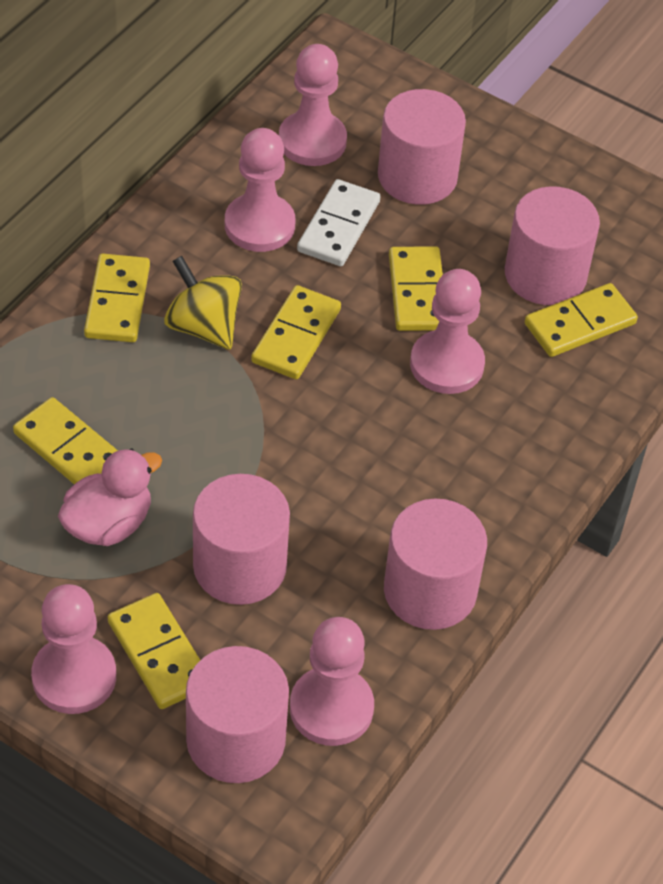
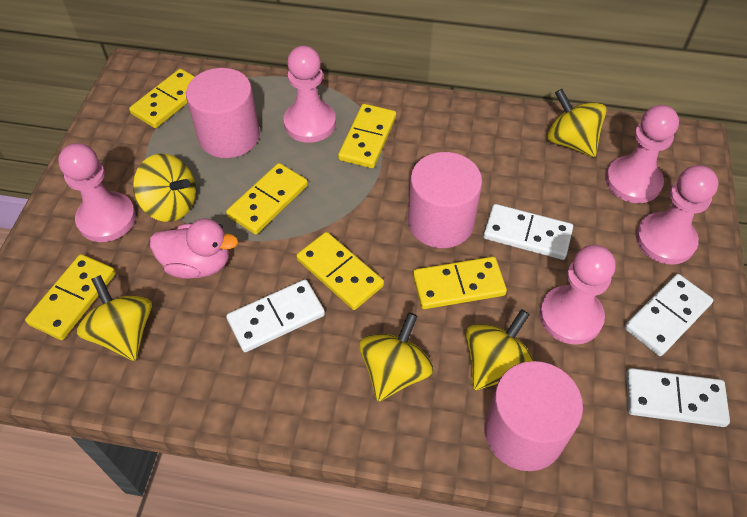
pink cylinder: 5 -> 3
white domino: 1 -> 4
yellow spinning top: 1 -> 5

